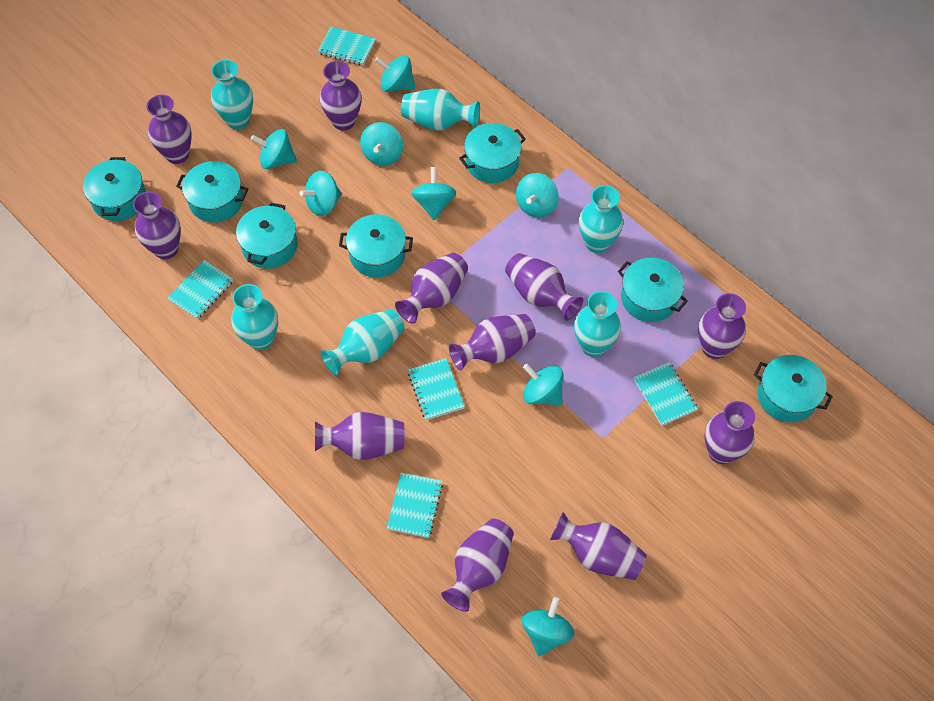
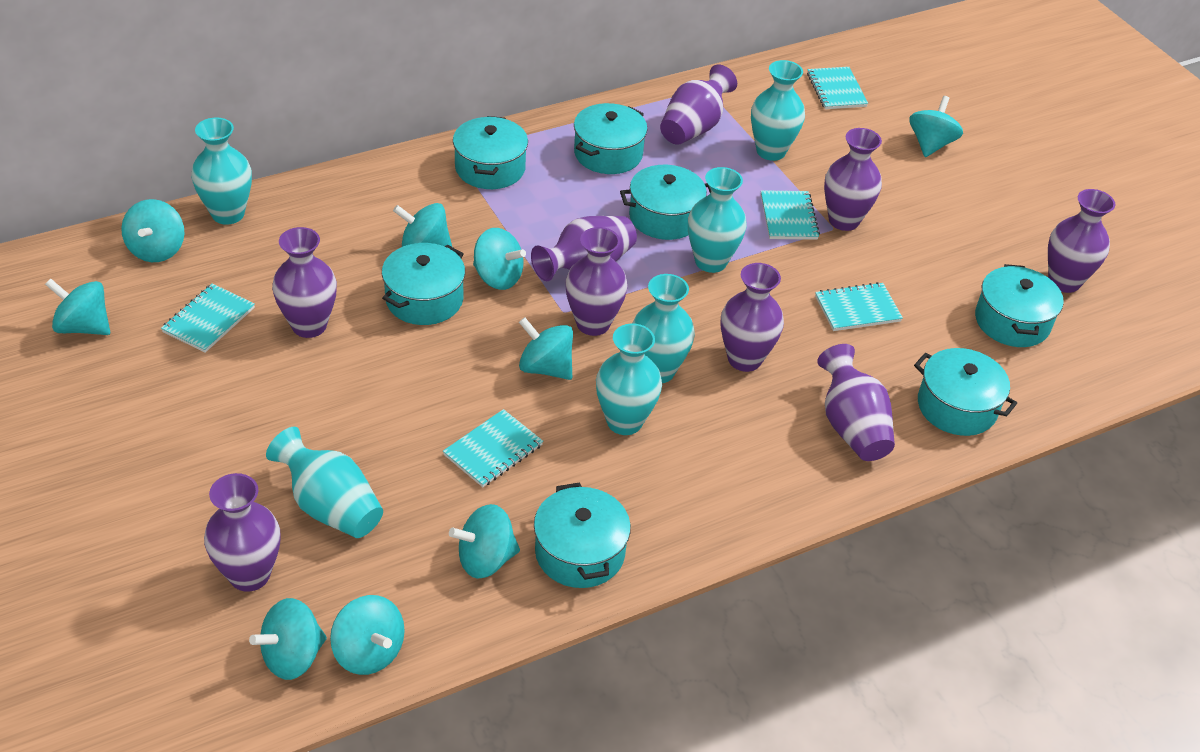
purple vase: 11 -> 9
turquoise spinning top: 8 -> 9

